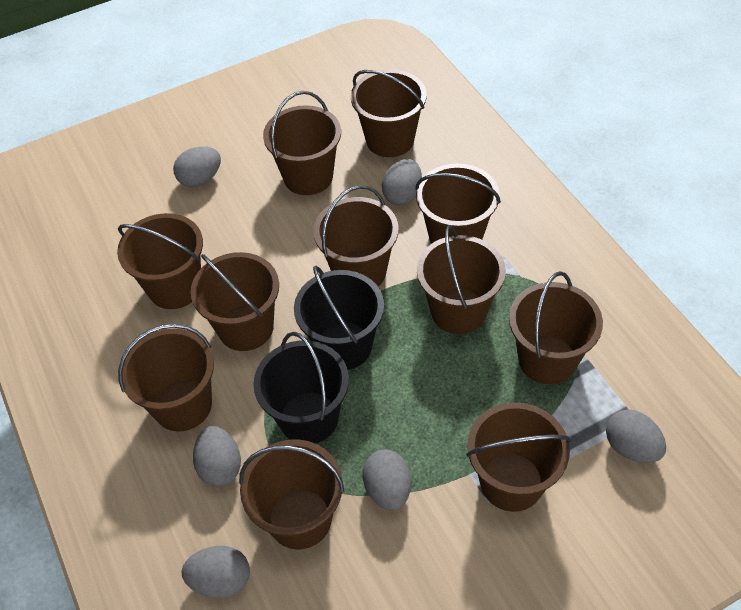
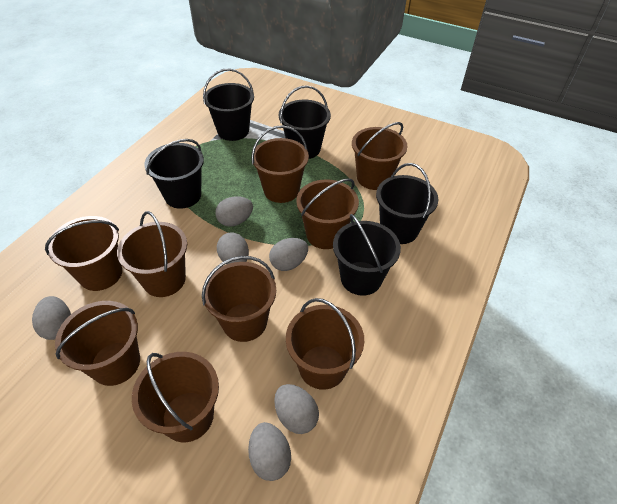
black bucket: 2 -> 5
brown bucket: 11 -> 9

